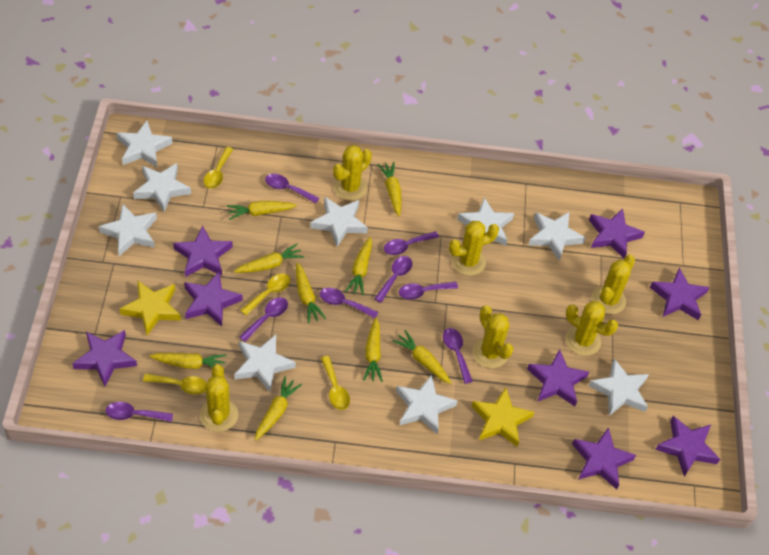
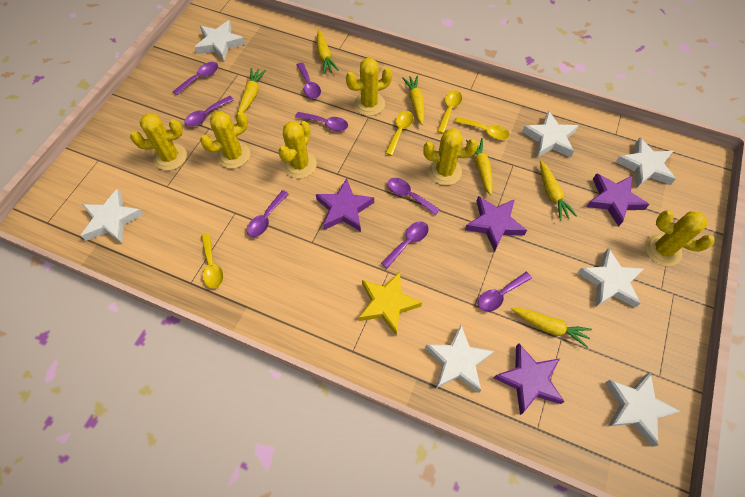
purple star: 8 -> 4
white star: 9 -> 7
yellow carrot: 9 -> 6
yellow star: 2 -> 1

